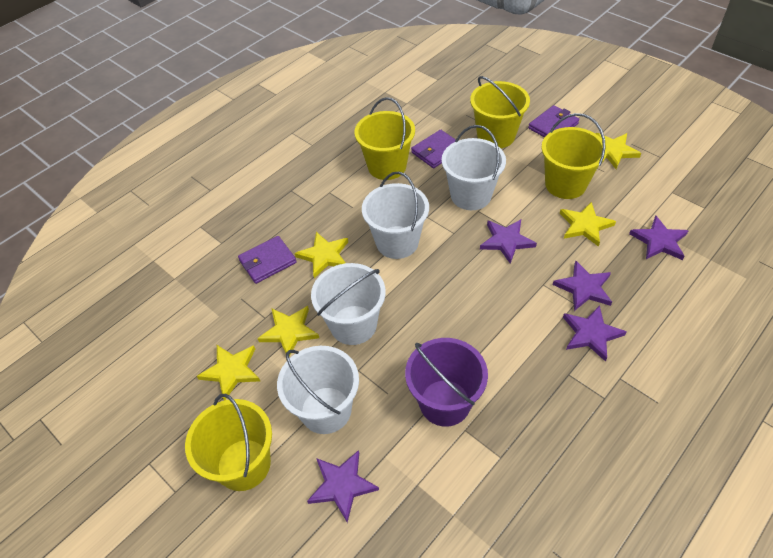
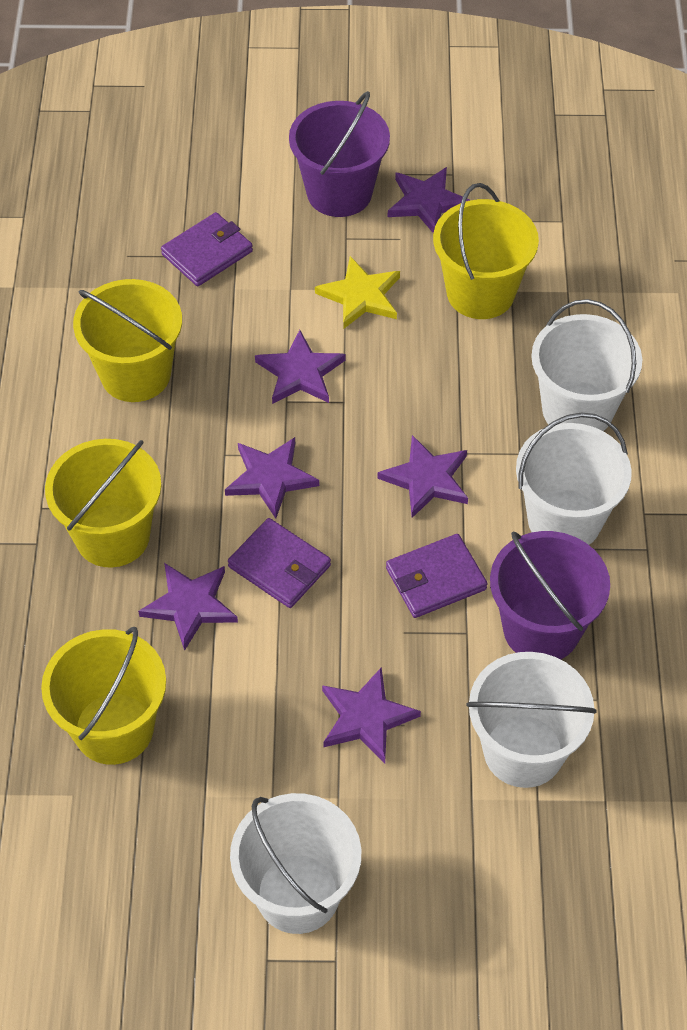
purple bucket: 1 -> 2
purple star: 5 -> 6
yellow star: 5 -> 1

